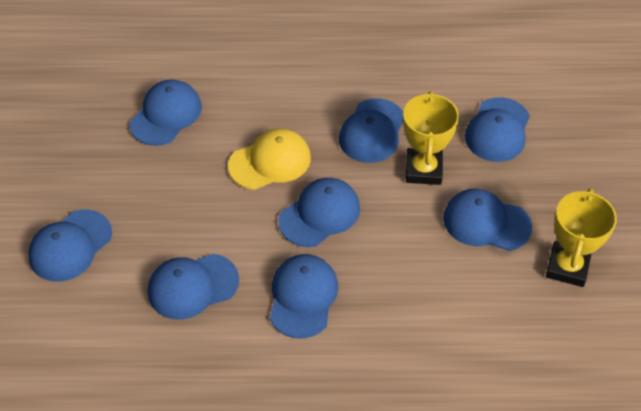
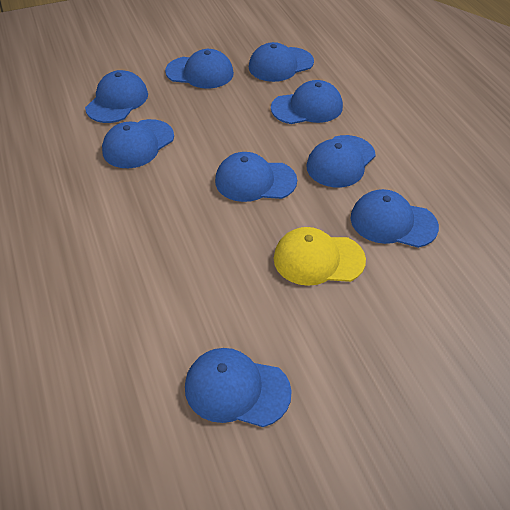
blue cap: 8 -> 9
yellow trophy: 2 -> 0

